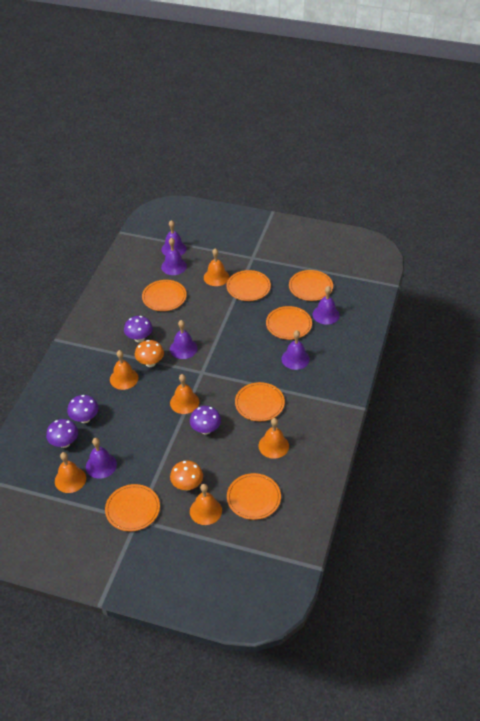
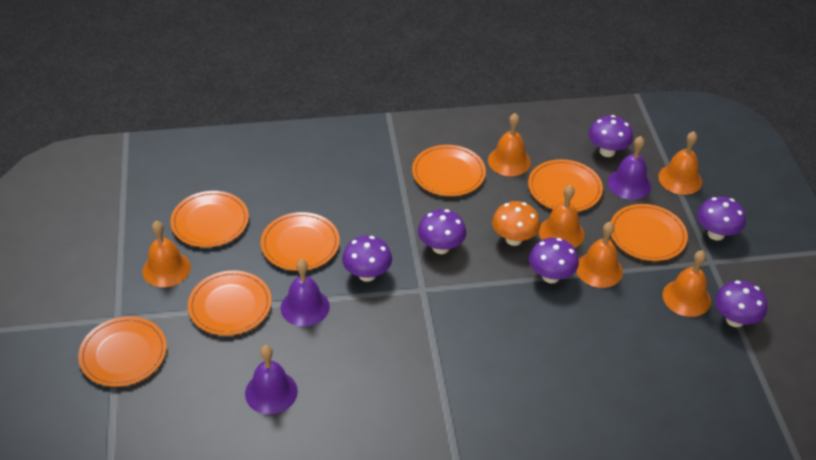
orange mushroom: 2 -> 1
purple bell: 6 -> 3
purple mushroom: 4 -> 6

